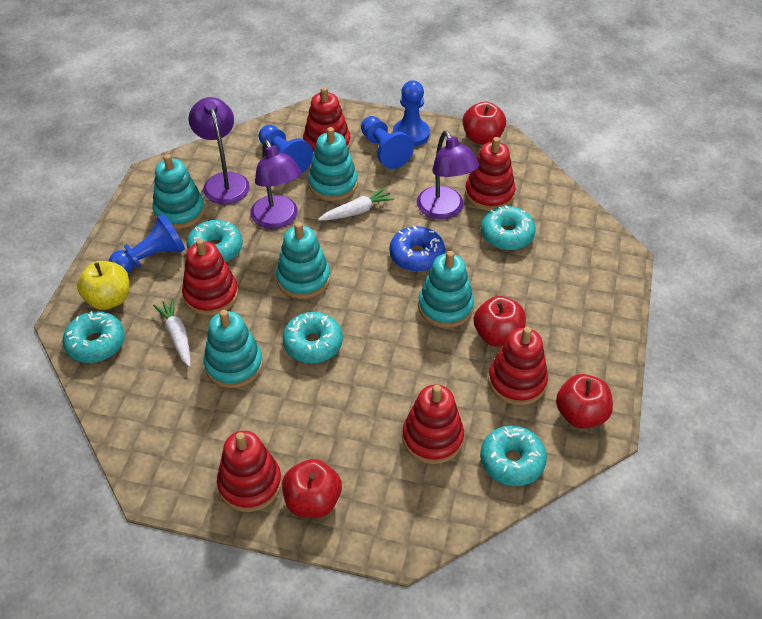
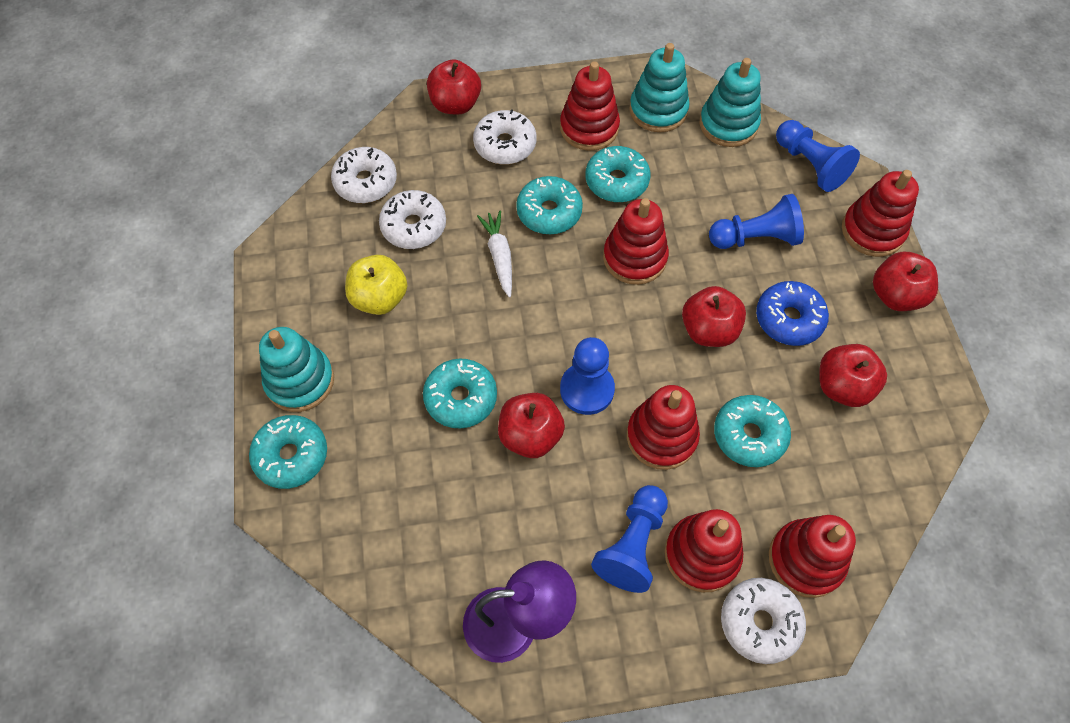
purple lamp: 3 -> 1
red apple: 4 -> 5
turquoise stacking toy: 5 -> 3
white carrot: 2 -> 1
white donut: 0 -> 4

